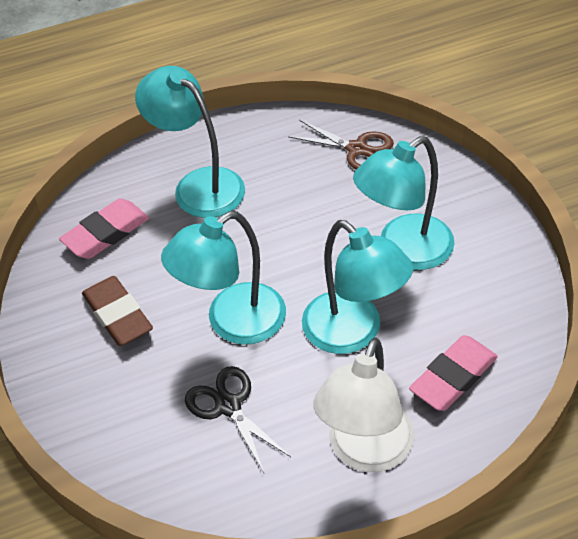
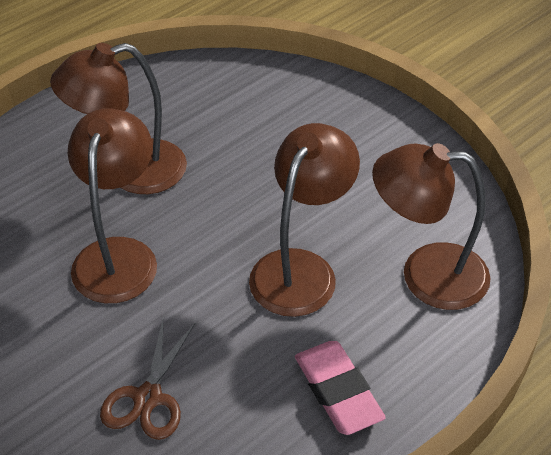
black scissors: 1 -> 0
brown eraser: 1 -> 0
brown lamp: 0 -> 4
pink eraser: 2 -> 1
turquoise lamp: 4 -> 0
white lamp: 1 -> 0

